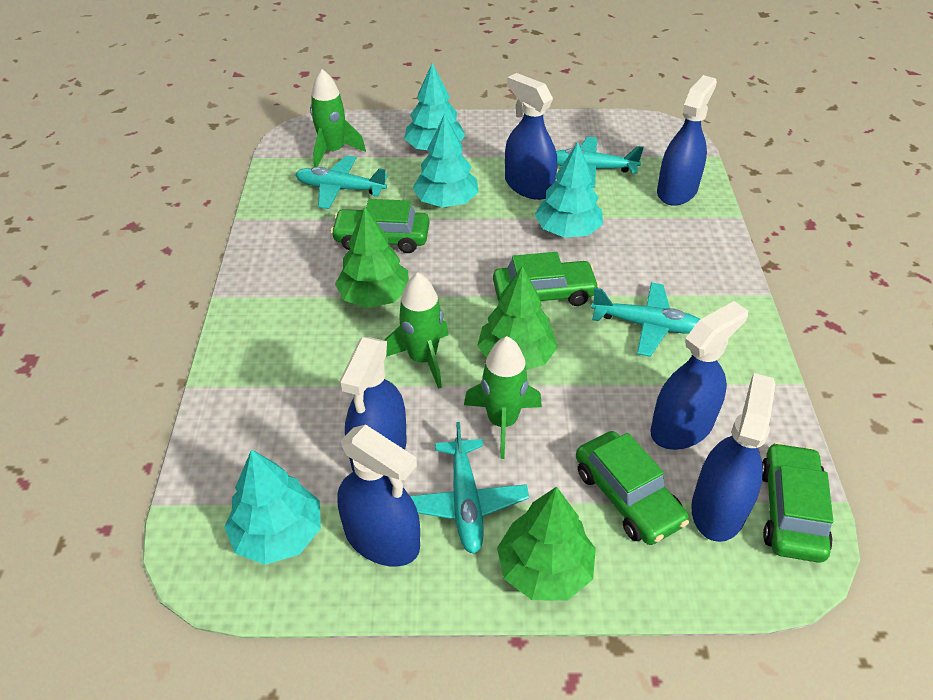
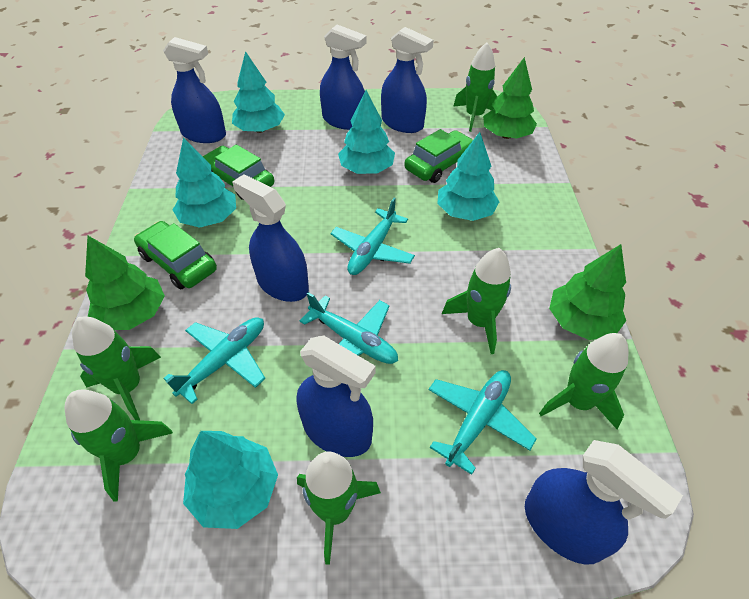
green car: 4 -> 3
green rocket: 3 -> 6
turquoise tree: 4 -> 5

